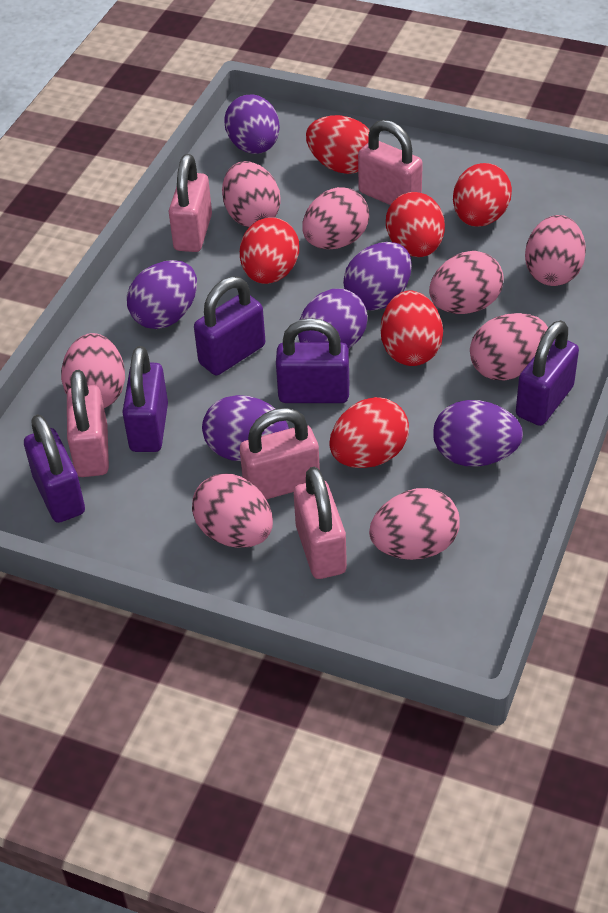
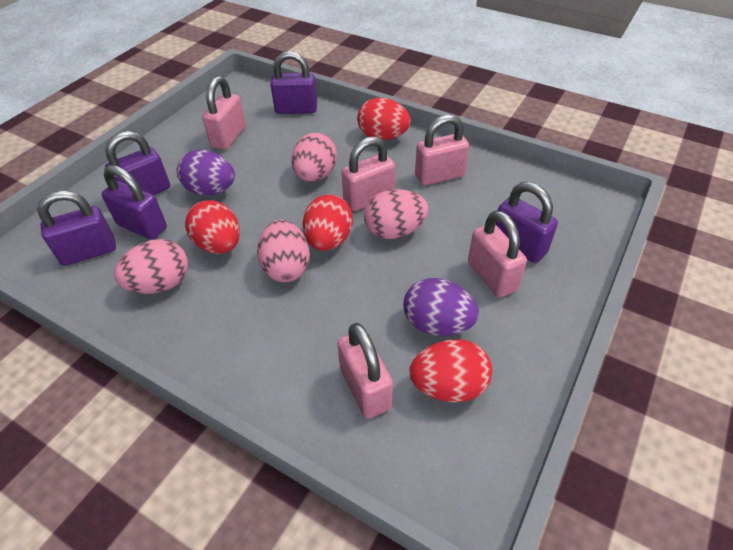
pink egg: 8 -> 4
purple egg: 6 -> 2
red egg: 6 -> 4

